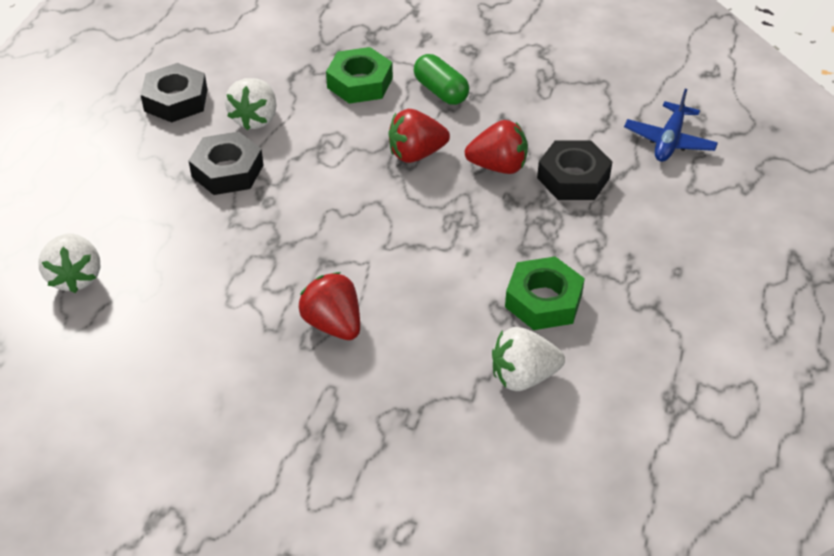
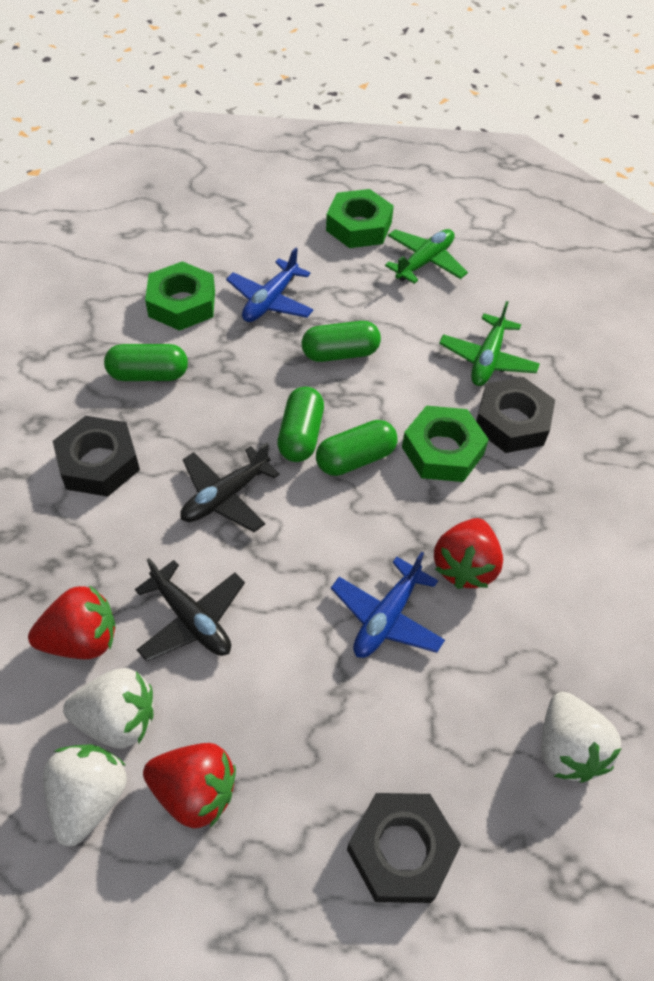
black plane: 0 -> 2
blue plane: 1 -> 2
green capsule: 1 -> 4
green nut: 2 -> 3
green plane: 0 -> 2

